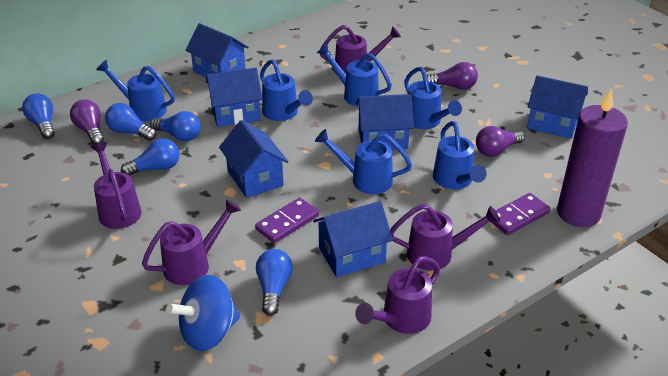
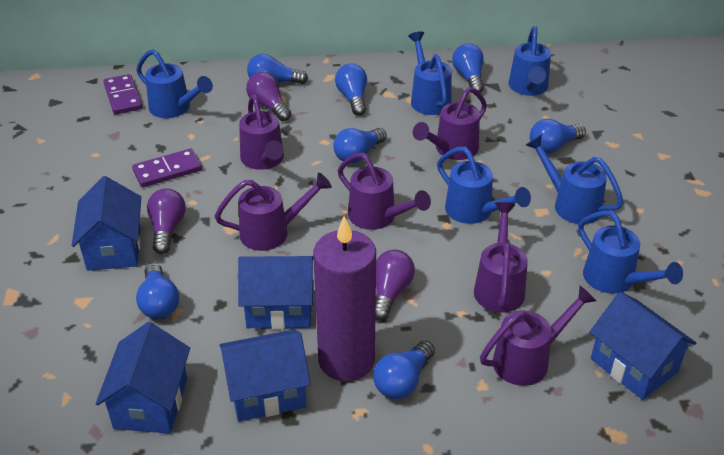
blue house: 6 -> 5
blue light bulb: 5 -> 7
blue spinning top: 1 -> 0
purple watering can: 5 -> 6

